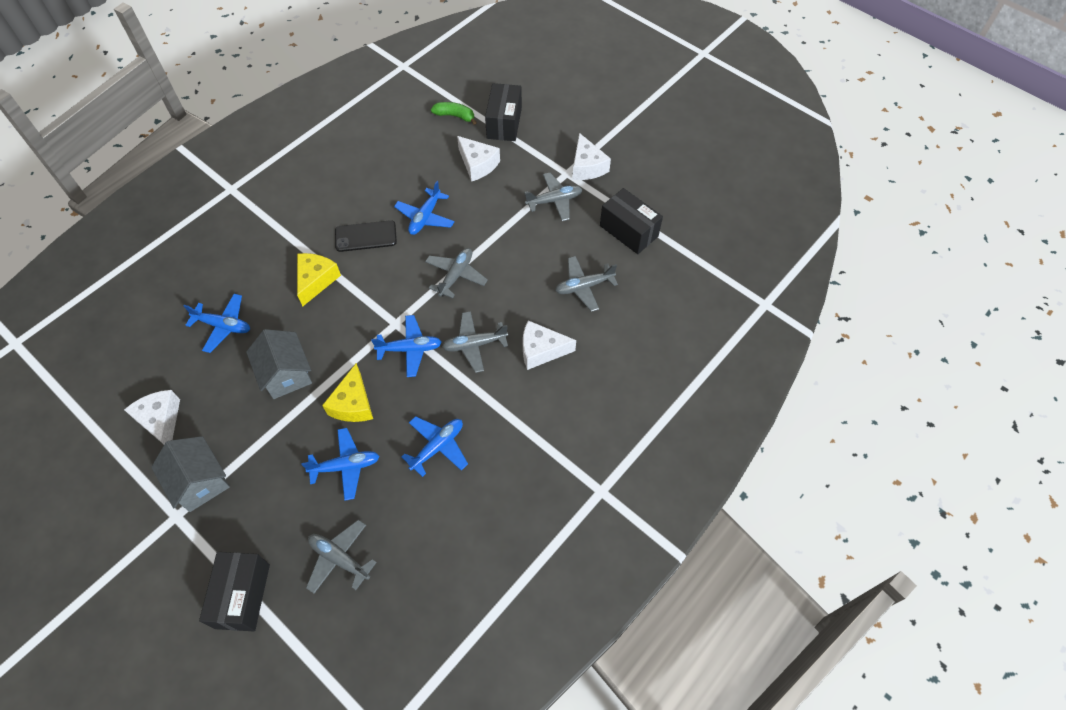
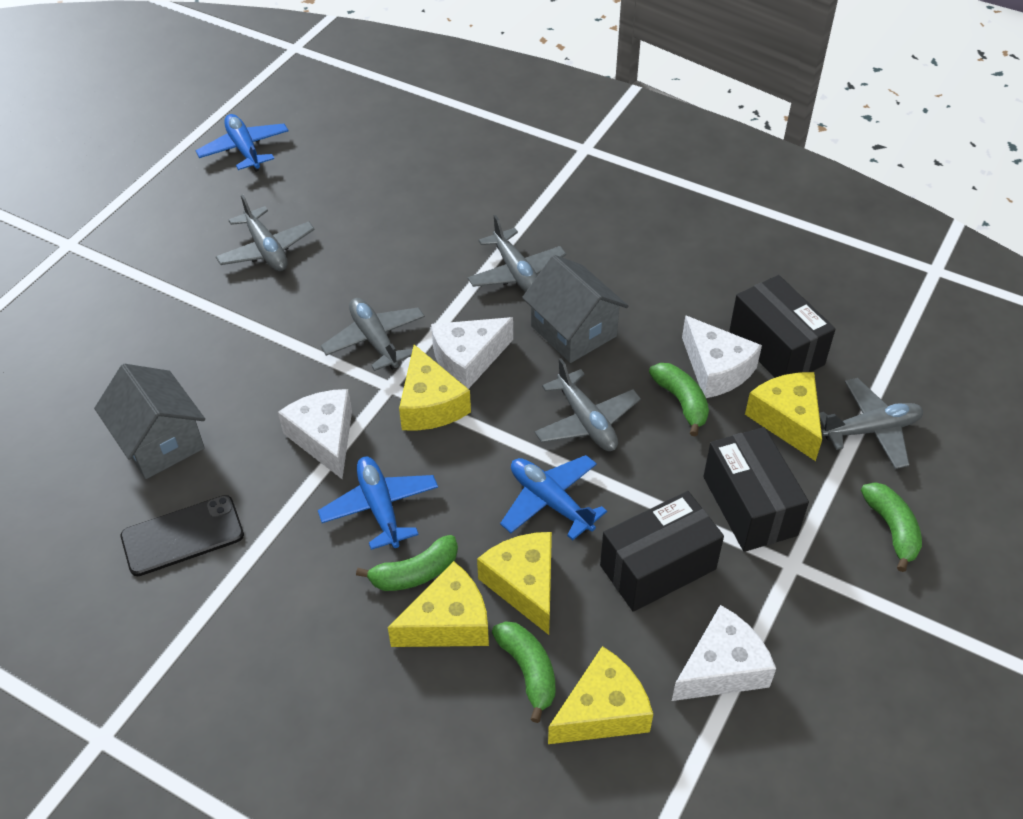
blue plane: 5 -> 3
green banana: 1 -> 4
yellow cheese: 2 -> 5

